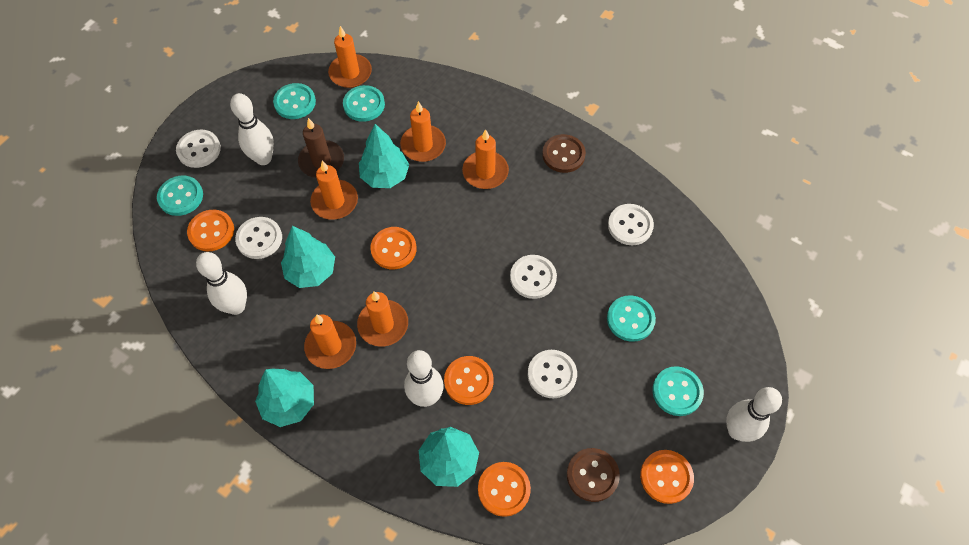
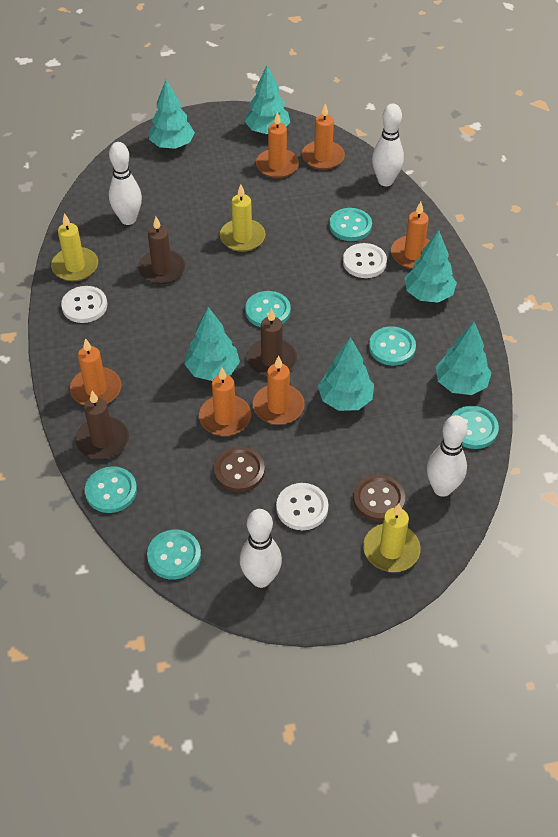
brown candle: 1 -> 3
orange button: 5 -> 0
turquoise button: 5 -> 6
turquoise tree: 4 -> 6
white button: 5 -> 3
yellow candle: 0 -> 3

